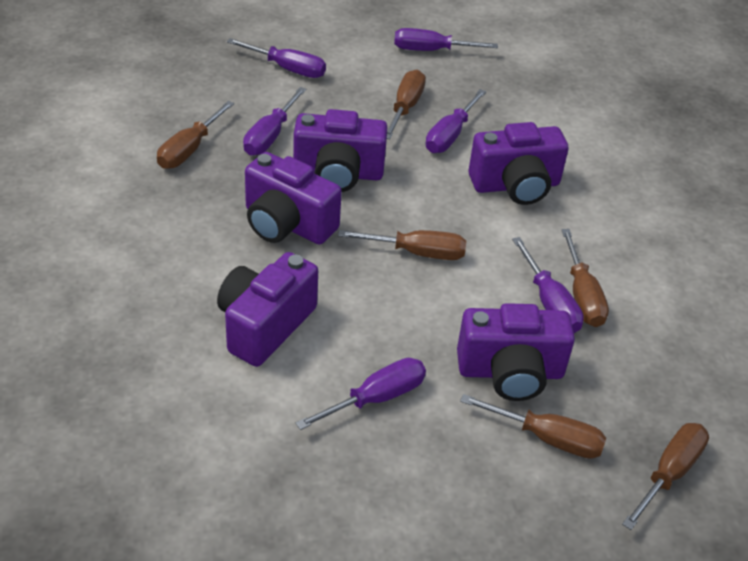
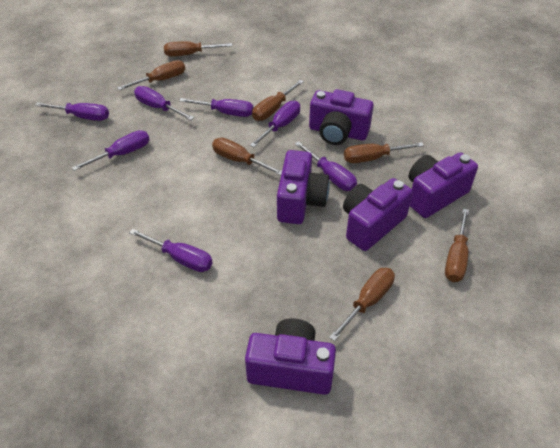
brown screwdriver: 6 -> 7
purple screwdriver: 6 -> 7

